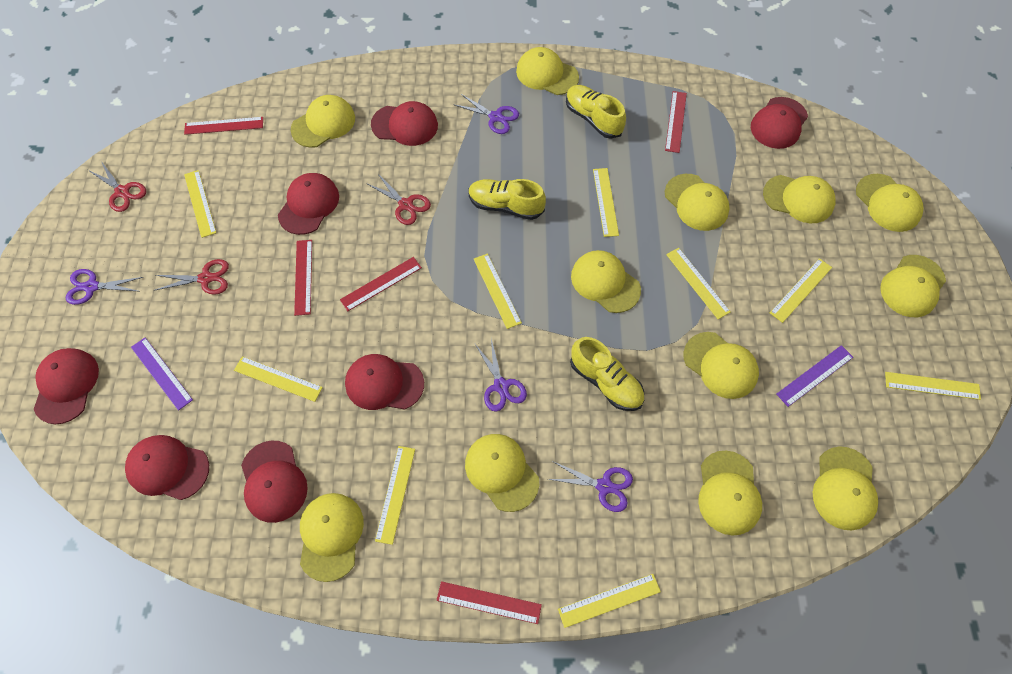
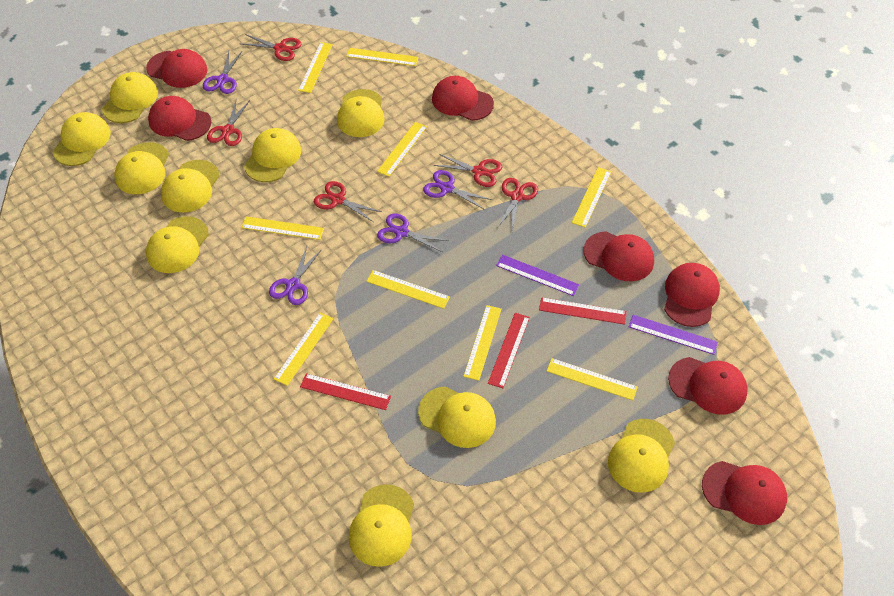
red ruler: 5 -> 3
red scissors: 3 -> 5
yellow cap: 12 -> 10
yellow shoe: 3 -> 0

